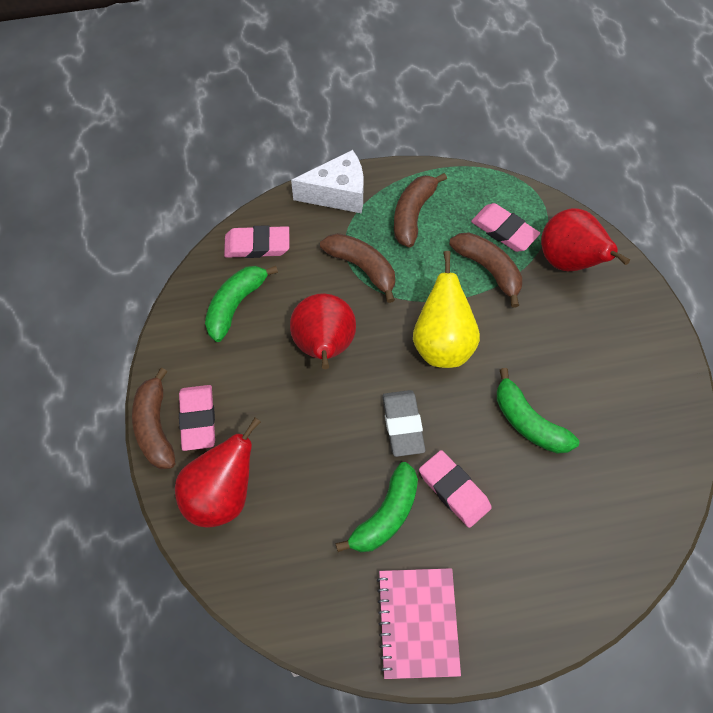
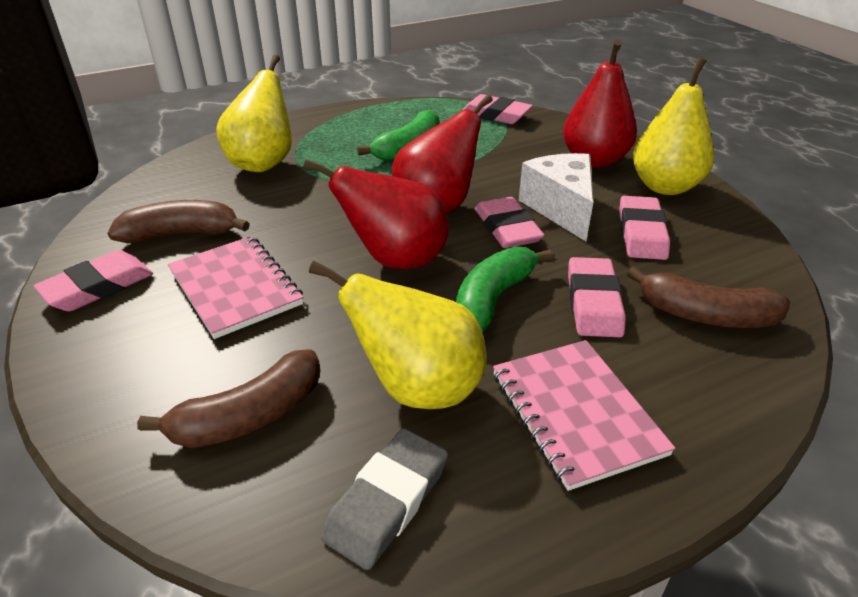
brown banana: 4 -> 3
green banana: 3 -> 2
pink eraser: 4 -> 5
pink notebook: 1 -> 2
yellow pear: 1 -> 3

